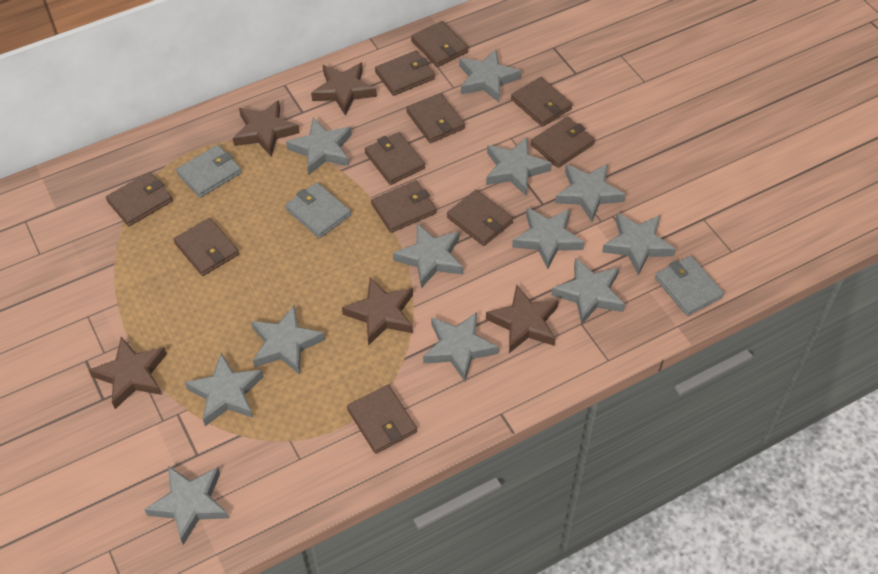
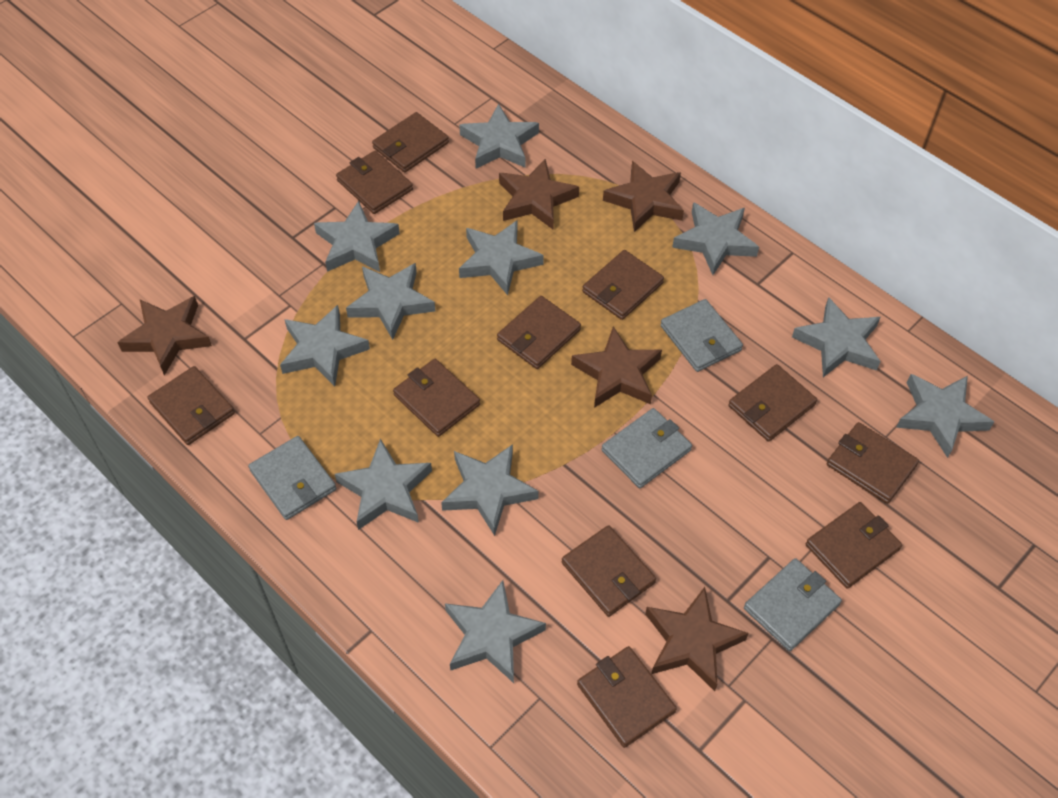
grey star: 12 -> 11
grey wallet: 3 -> 4

